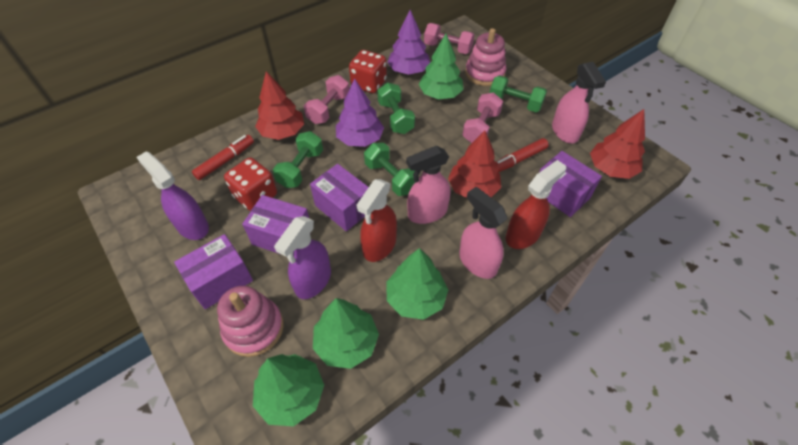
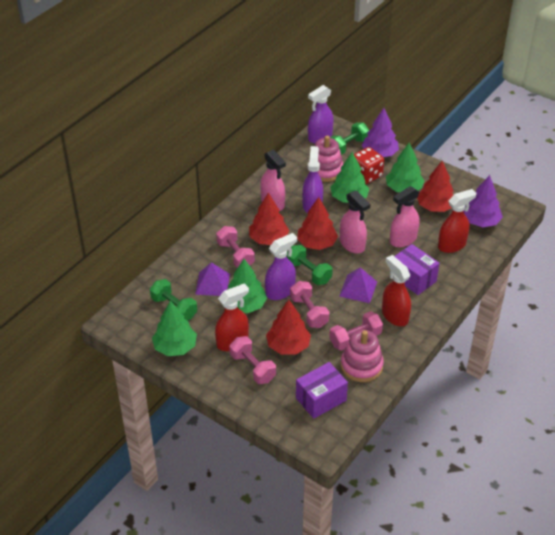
green dumbbell: 4 -> 3
pink dumbbell: 3 -> 4
purple box: 4 -> 2
purple pyramid: 0 -> 2
purple spray bottle: 2 -> 3
red dice: 2 -> 1
red marker: 2 -> 0
red spray bottle: 2 -> 3
red tree: 3 -> 4

